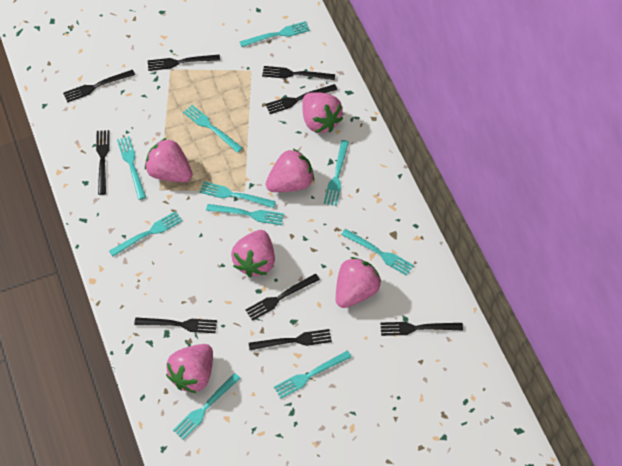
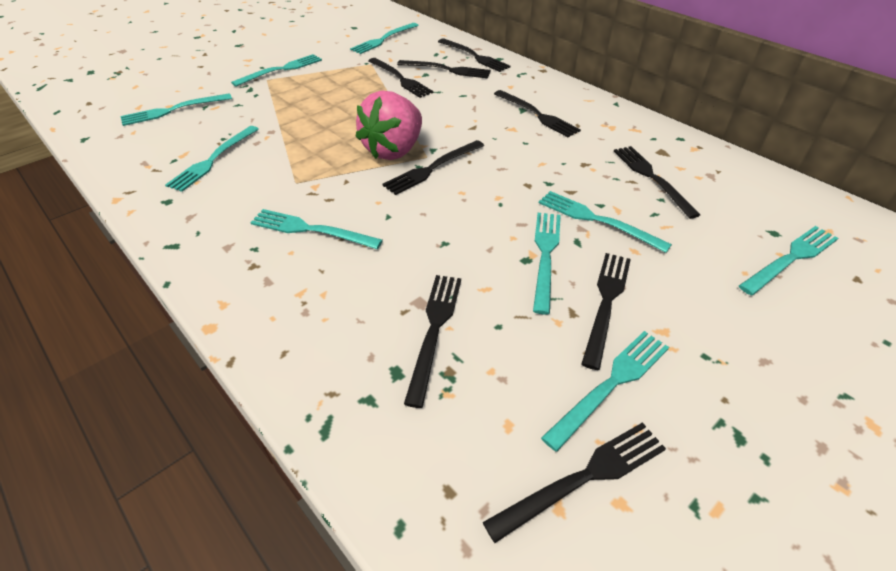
pink strawberry: 6 -> 1
turquoise fork: 10 -> 9

